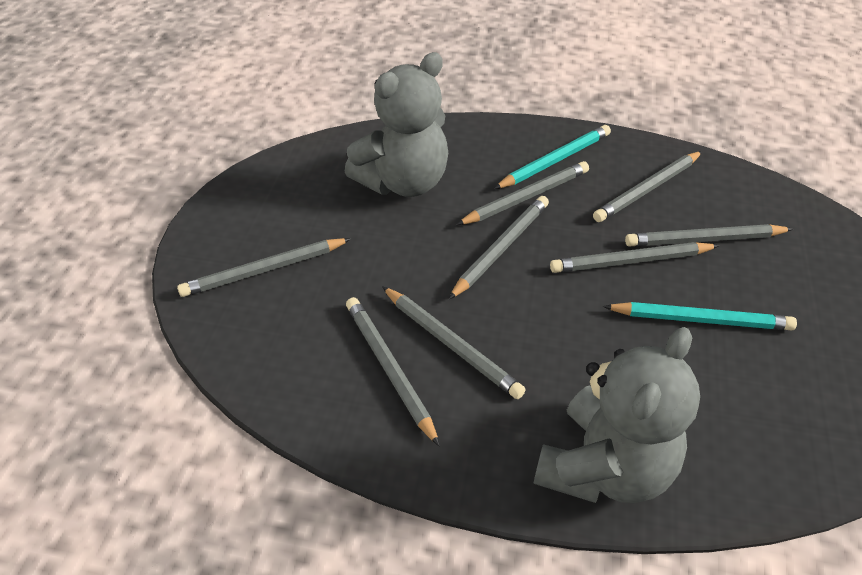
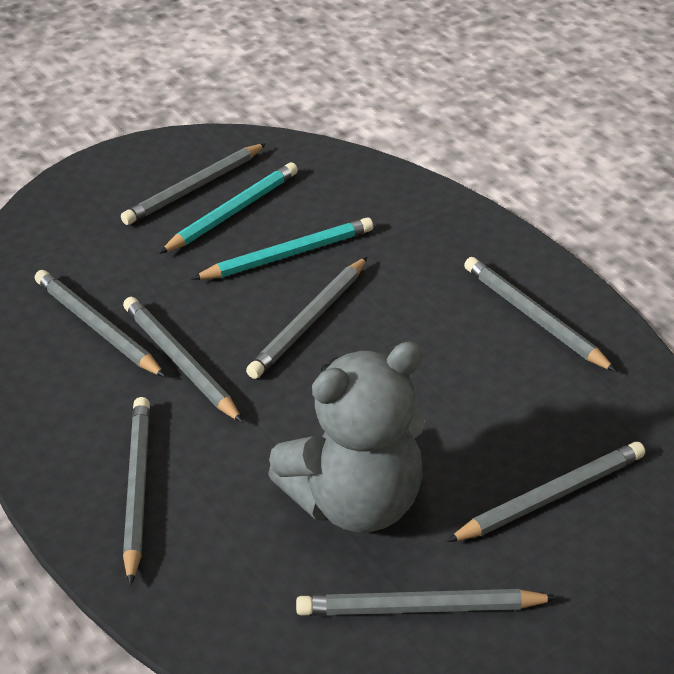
grey teddy bear: 2 -> 1

